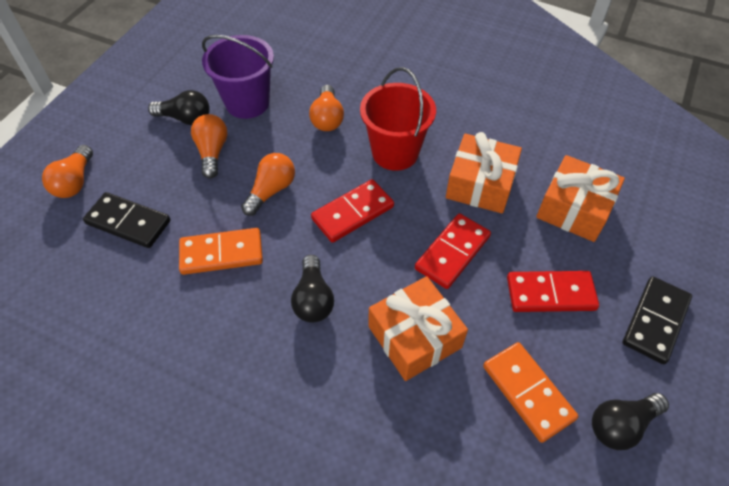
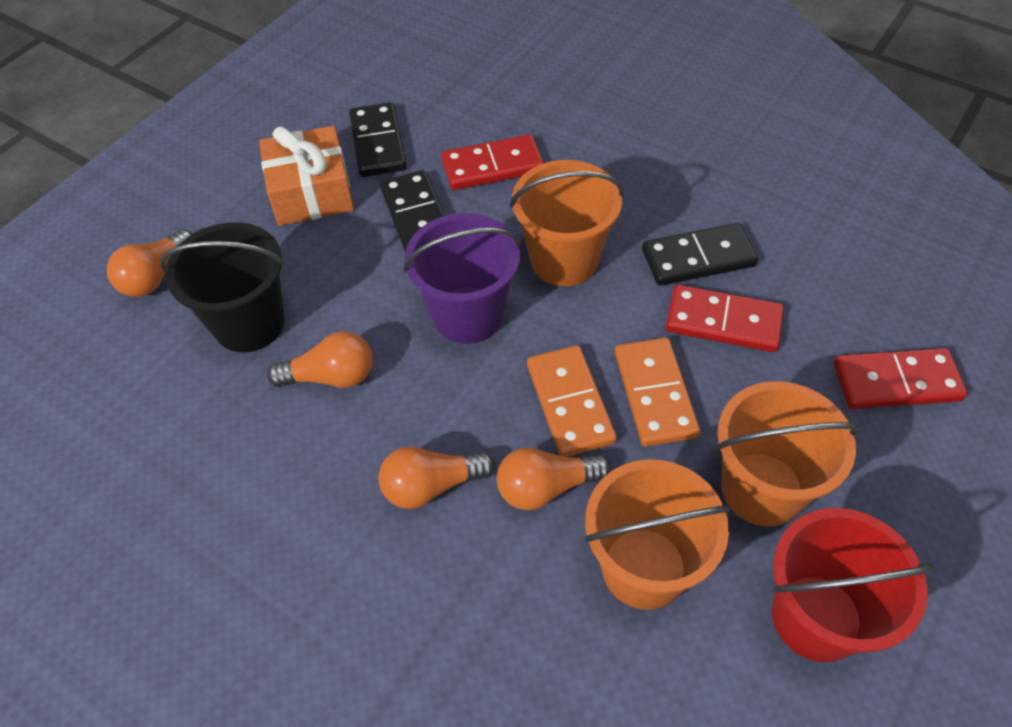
black bucket: 0 -> 1
black domino: 2 -> 3
black light bulb: 3 -> 0
orange bucket: 0 -> 3
orange gift: 3 -> 1

